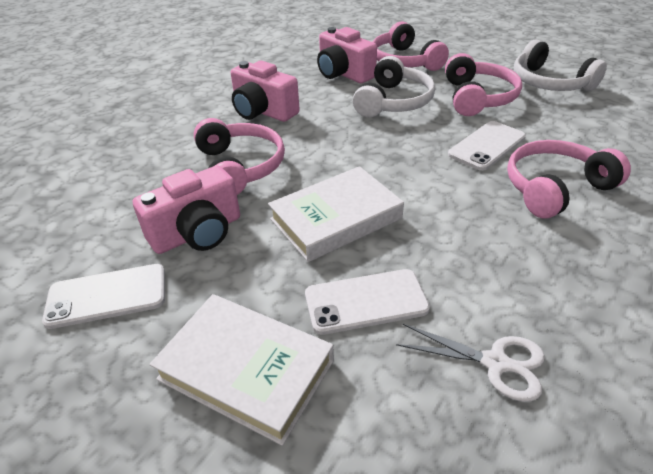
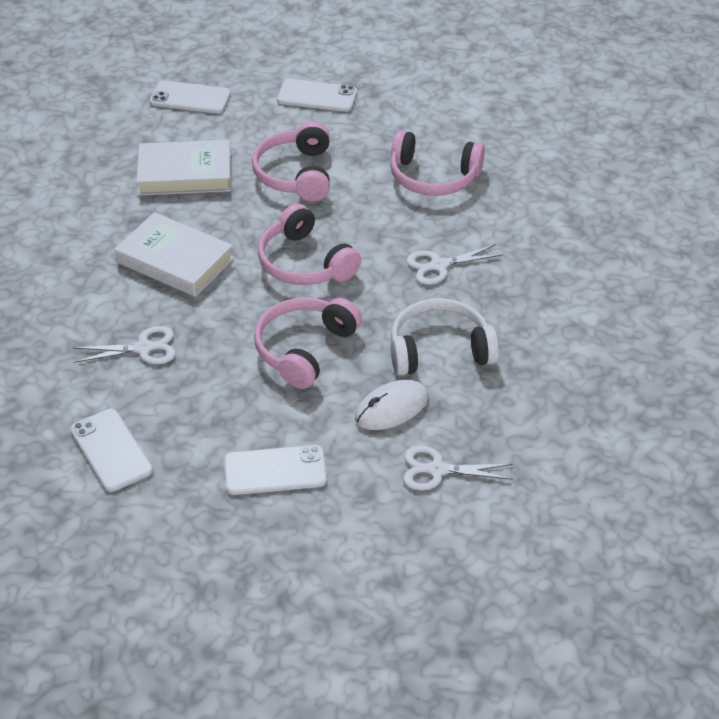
pink camera: 3 -> 0
white headphones: 2 -> 1
white mouse: 0 -> 1
white phone: 3 -> 4
white scissors: 1 -> 3

